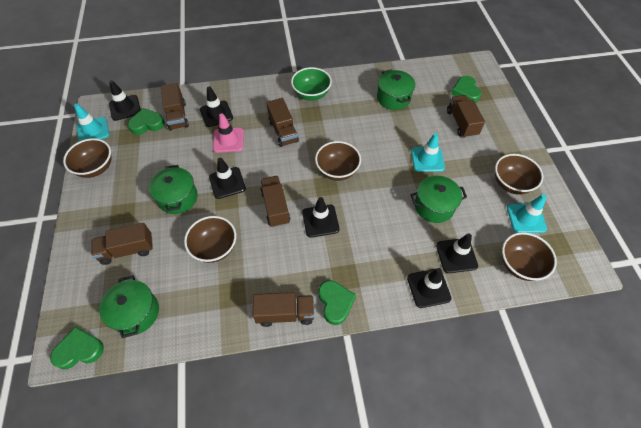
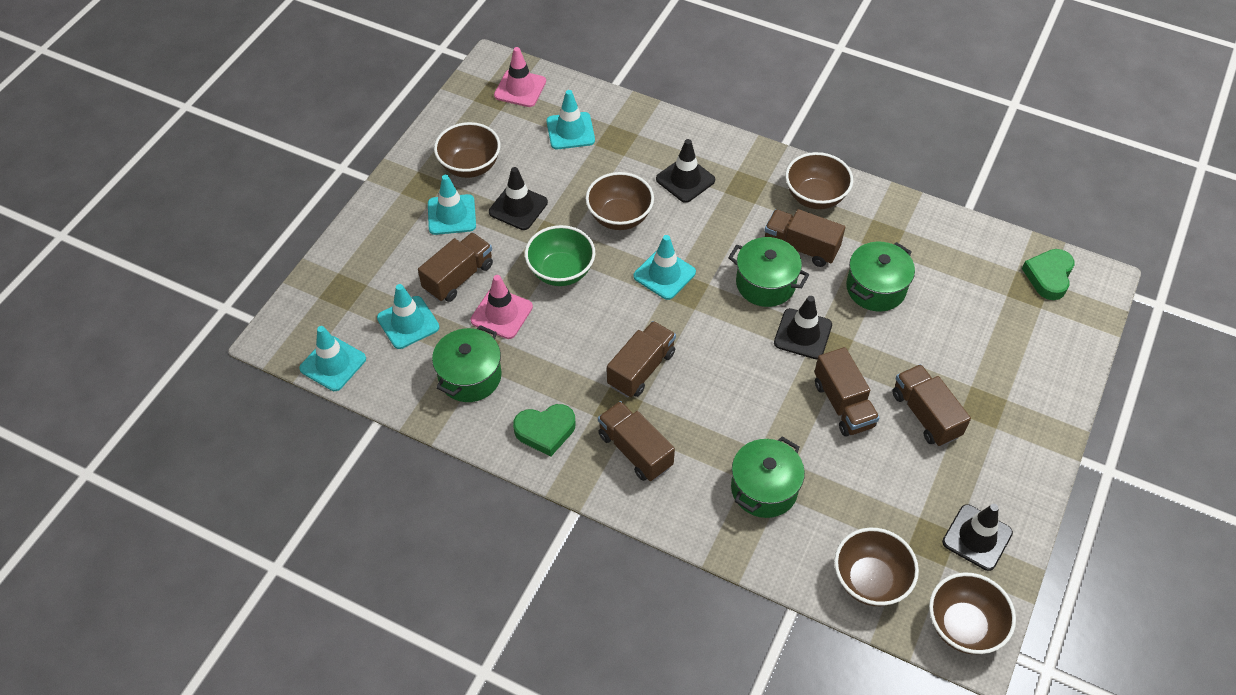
black traffic cone: 6 -> 4
green heart: 4 -> 2
pink traffic cone: 1 -> 2
turquoise traffic cone: 3 -> 5

